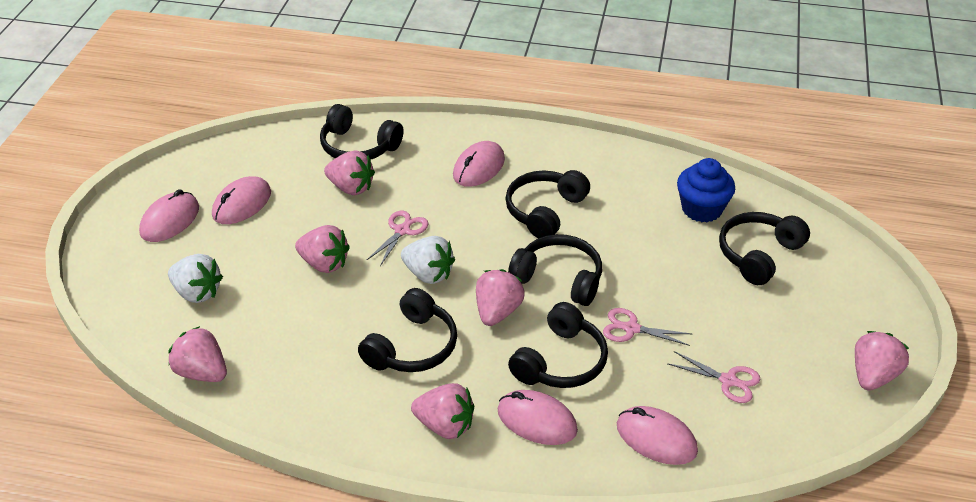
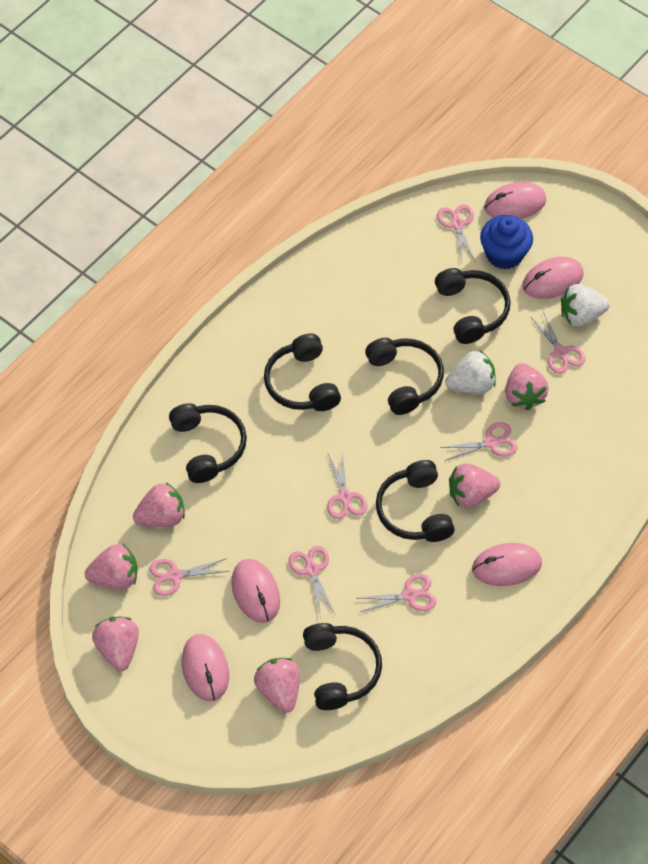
pink scissors: 3 -> 7

